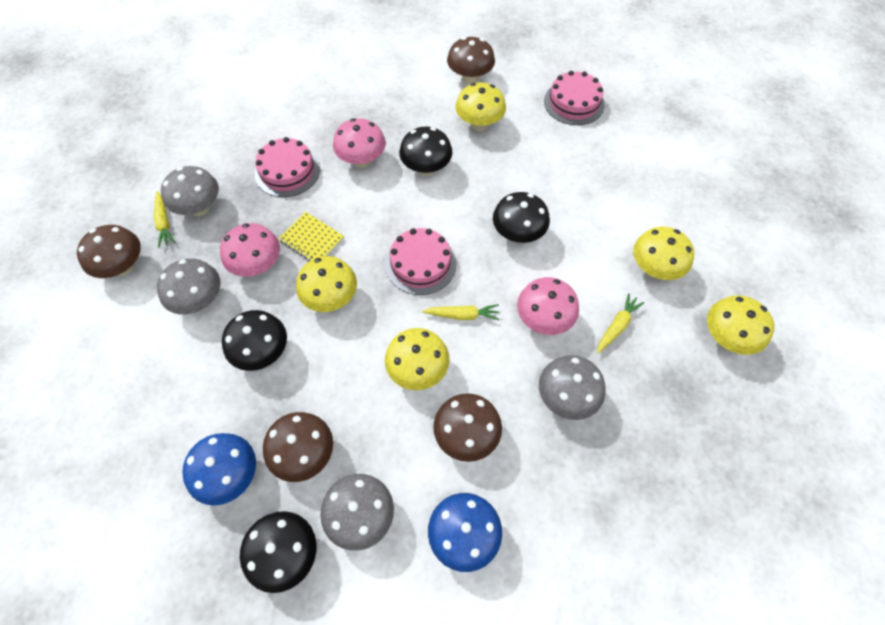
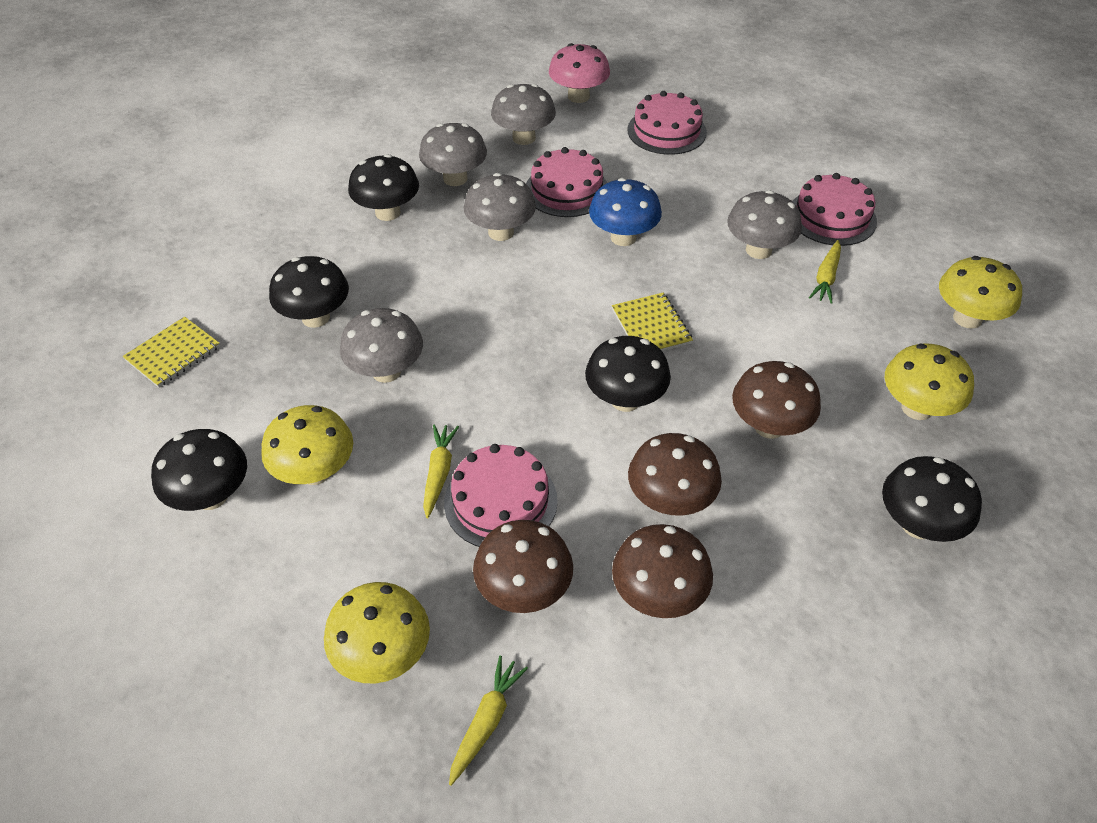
black mushroom: 4 -> 5
blue mushroom: 2 -> 1
grey mushroom: 4 -> 5
pink cake: 3 -> 4
pink mushroom: 3 -> 1
yellow mushroom: 5 -> 4
yellow notebook: 1 -> 2

